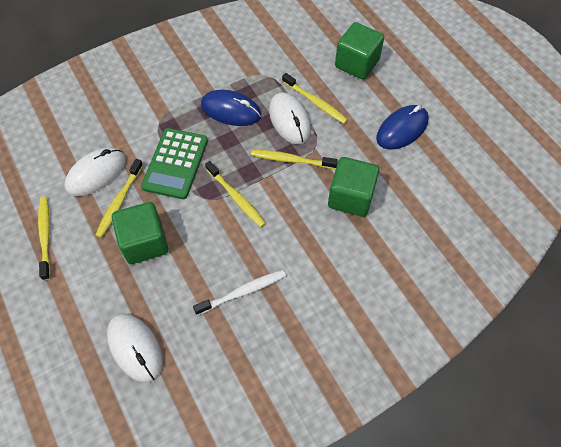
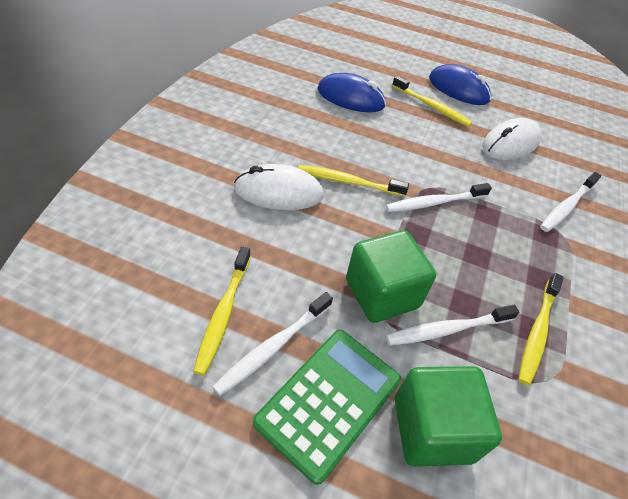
green cube: 3 -> 2
white mouse: 3 -> 2
white toothbrush: 1 -> 4
yellow toothbrush: 5 -> 4

